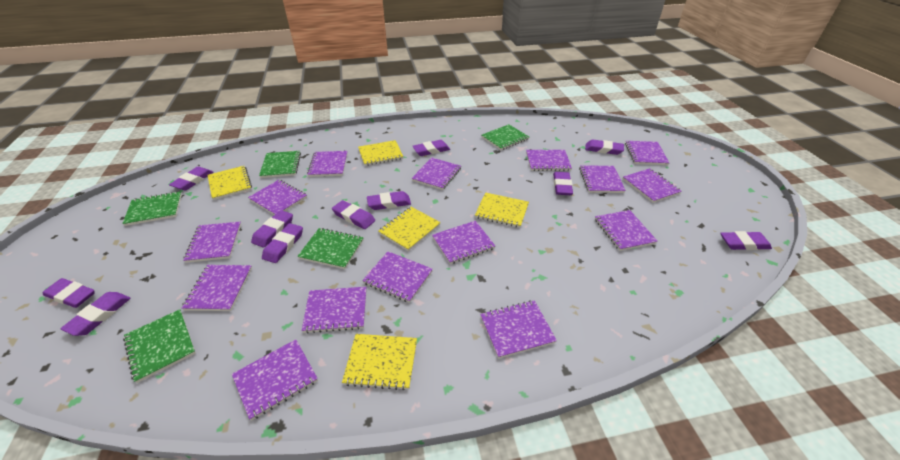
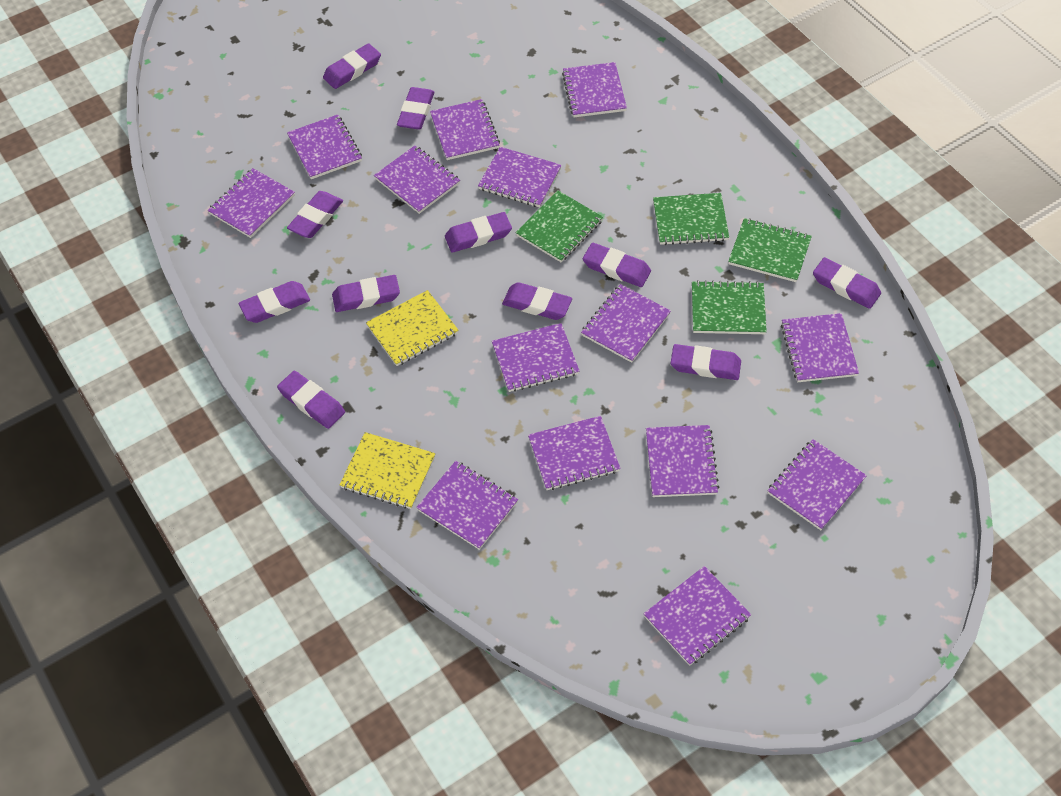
green notebook: 5 -> 4
purple notebook: 15 -> 14
yellow notebook: 5 -> 2

